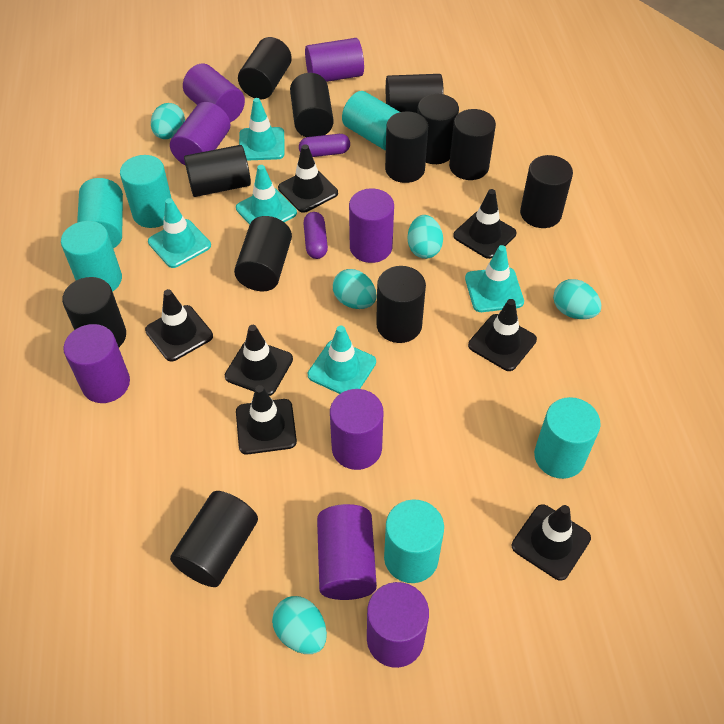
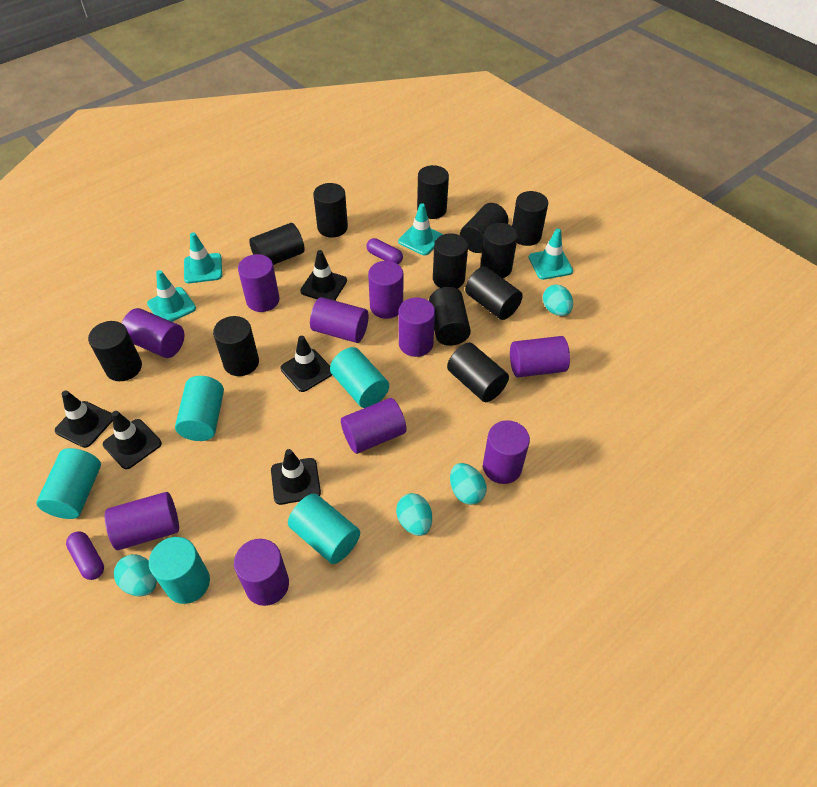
black traffic cone: 7 -> 5
purple cylinder: 8 -> 10
turquoise cylinder: 6 -> 5
turquoise egg: 5 -> 4
turquoise traffic cone: 5 -> 4

